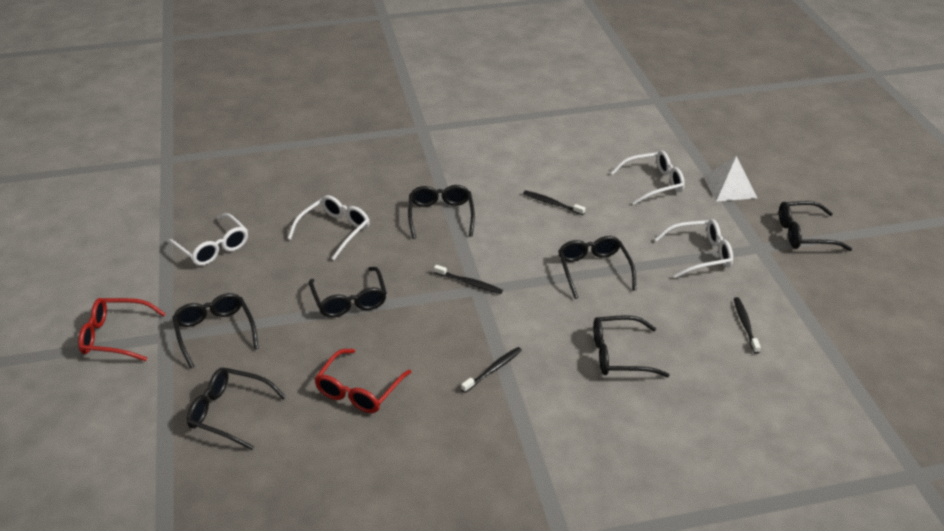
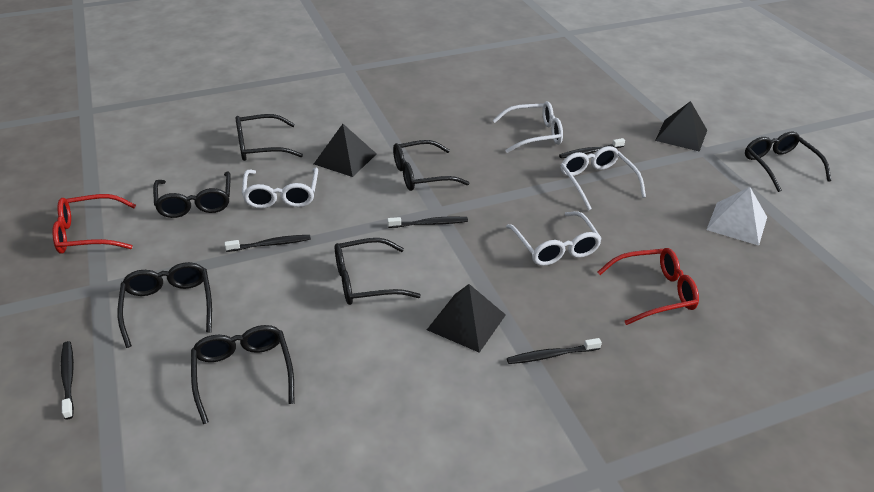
black pyramid: 0 -> 3
black toothbrush: 4 -> 5

